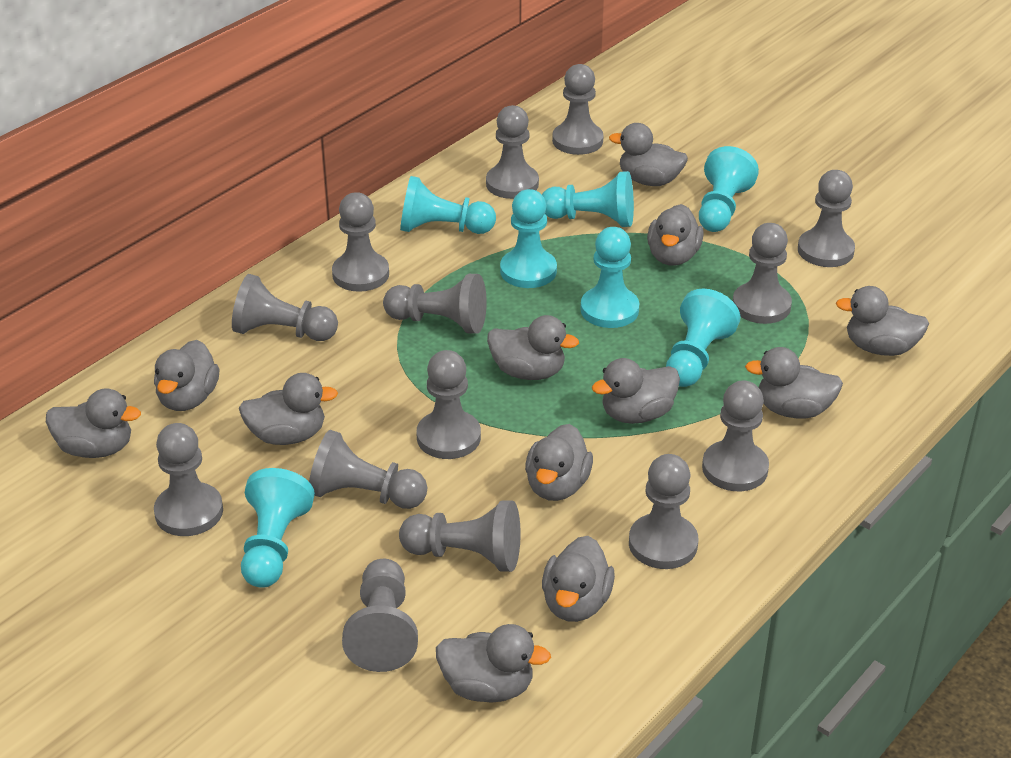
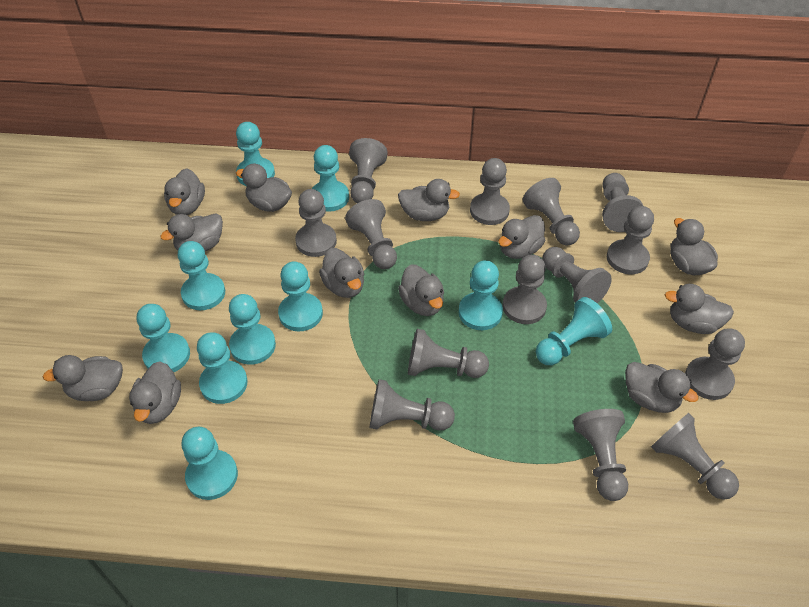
turquoise pawn: 7 -> 10

